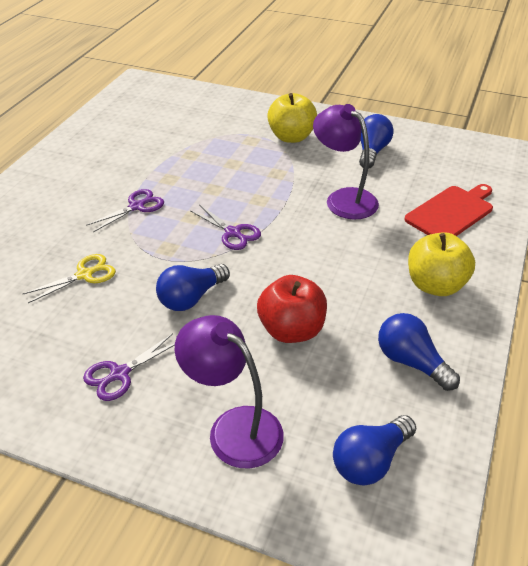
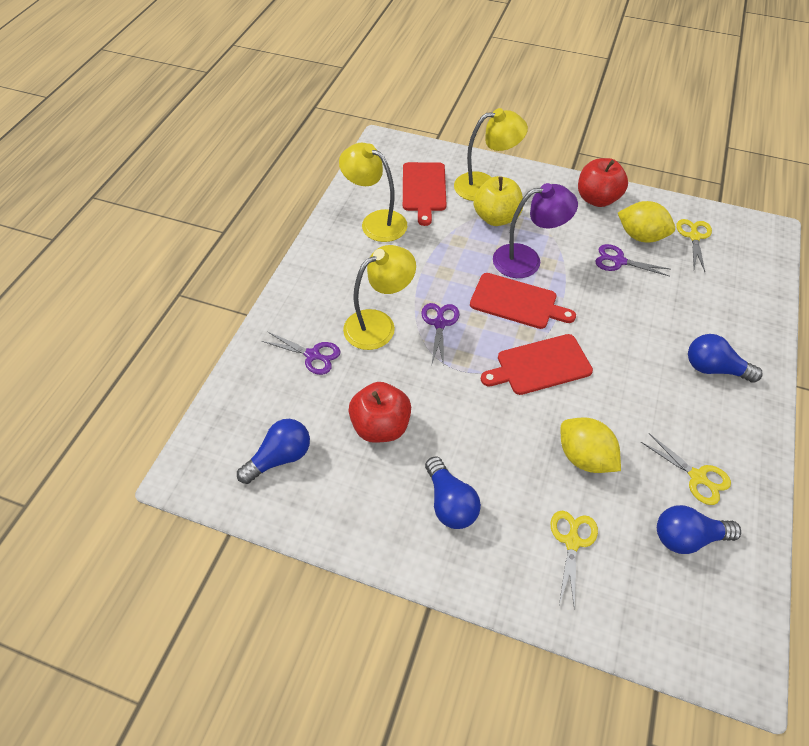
purple lamp: 2 -> 1
red apple: 1 -> 2
red cutting board: 1 -> 3
yellow apple: 2 -> 1
yellow lamp: 0 -> 3
yellow lemon: 0 -> 2
yellow scissors: 1 -> 3

